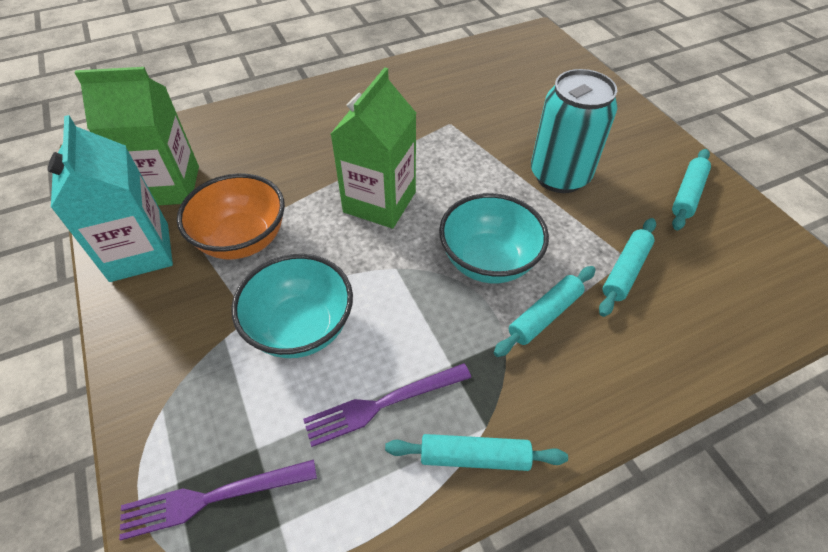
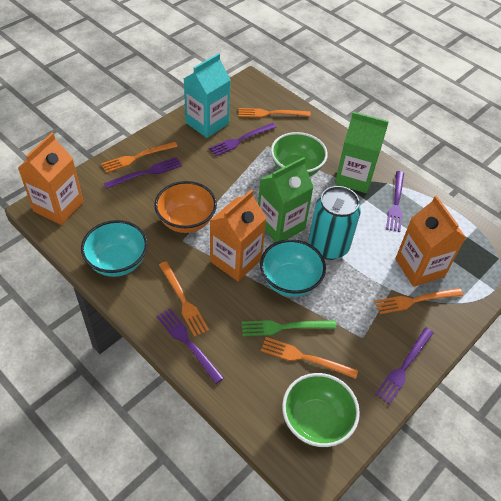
green bowl: 0 -> 2
green fork: 0 -> 1
orange carton: 0 -> 3
orange fork: 0 -> 5
purple fork: 2 -> 5
turquoise rolling pin: 4 -> 0

